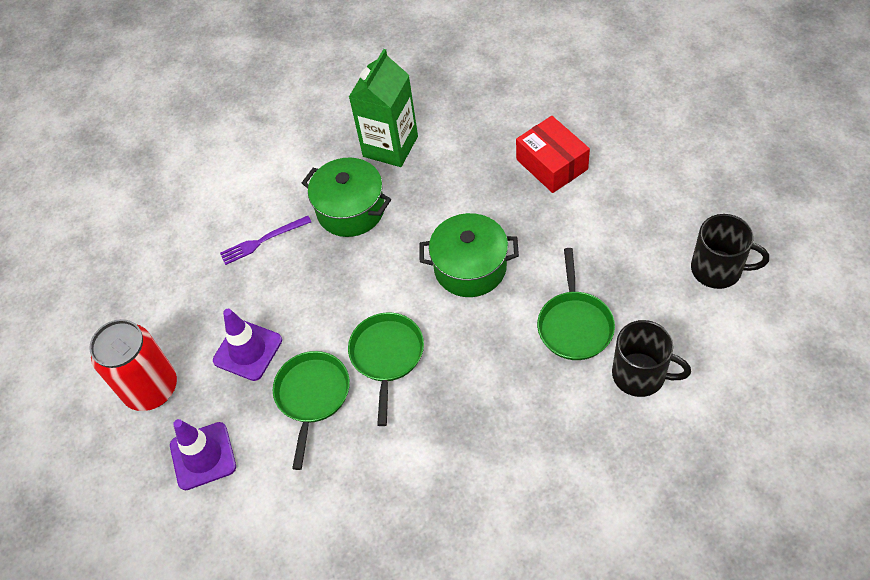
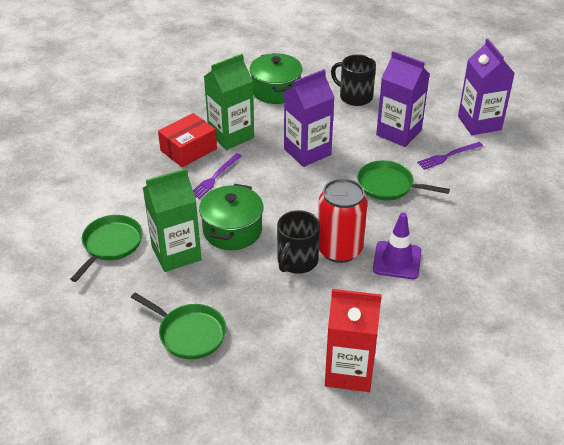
green carton: 1 -> 2
purple carton: 0 -> 3
purple fork: 1 -> 2
purple traffic cone: 2 -> 1
red carton: 0 -> 1

